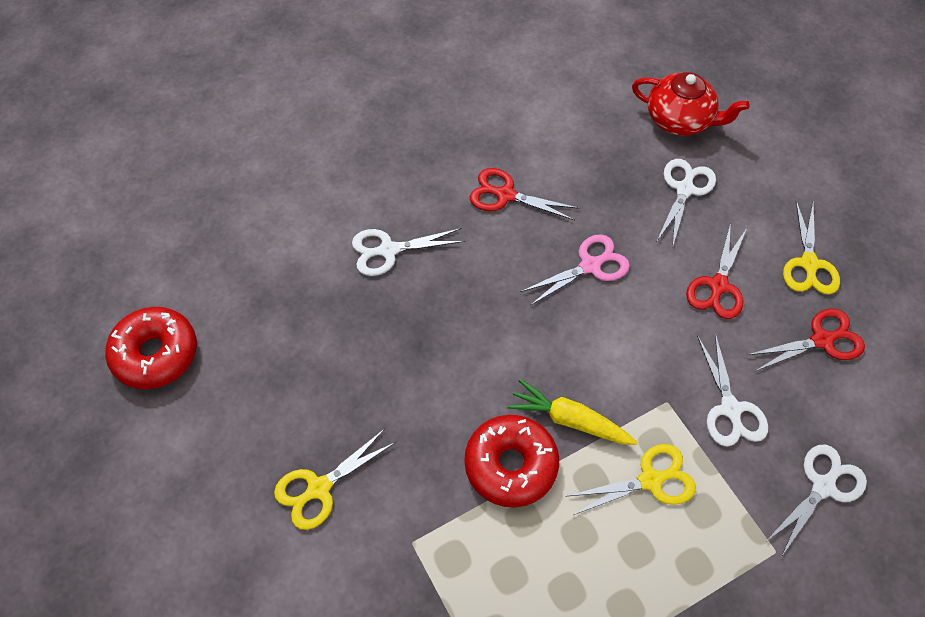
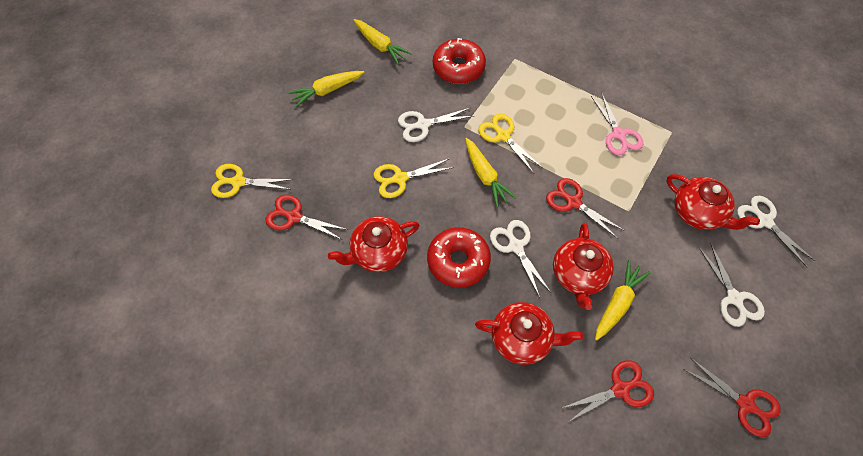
red scissors: 3 -> 4
red teapot: 1 -> 4
yellow carrot: 1 -> 4

